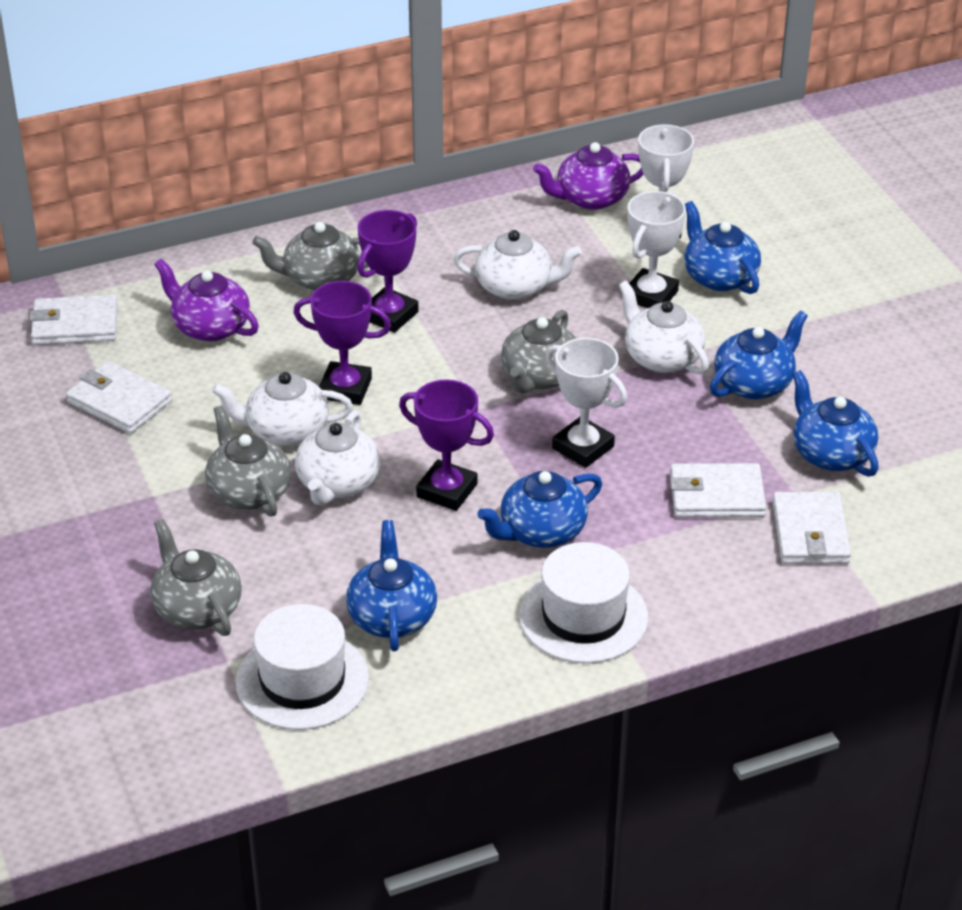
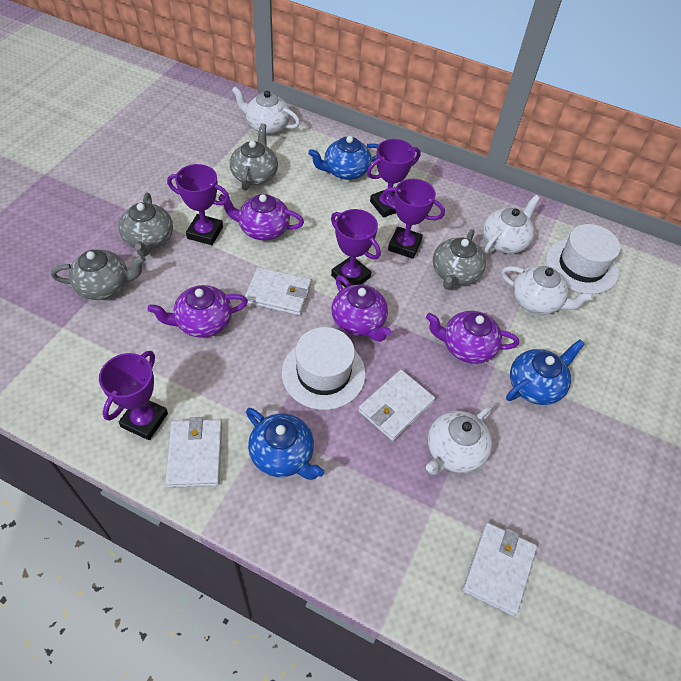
blue teapot: 5 -> 3
purple teapot: 2 -> 4
purple trophy: 3 -> 5
white trophy: 3 -> 0

